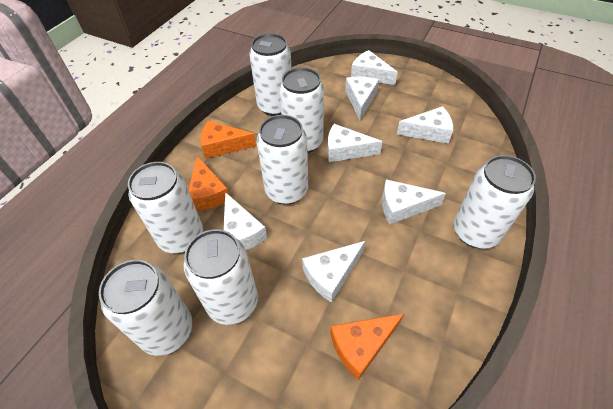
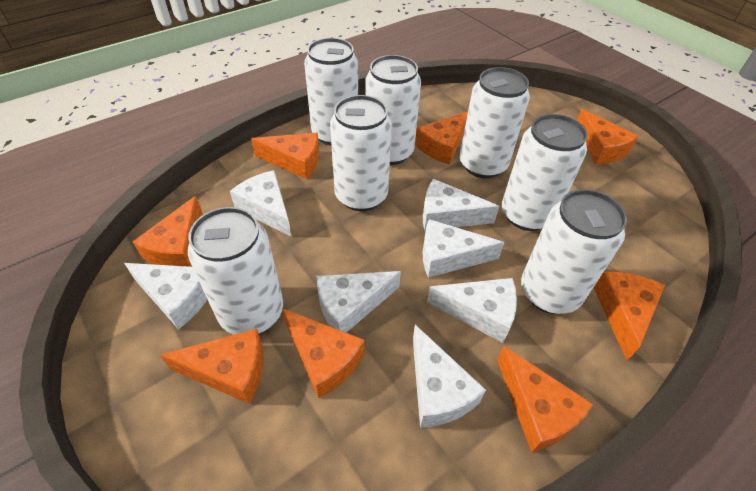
orange cheese: 3 -> 8

